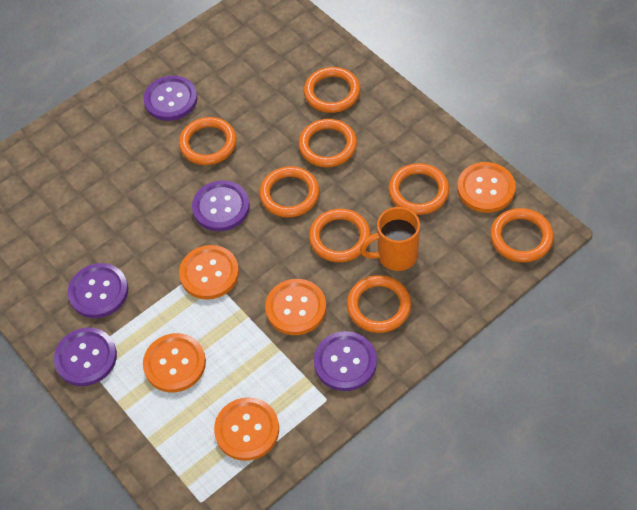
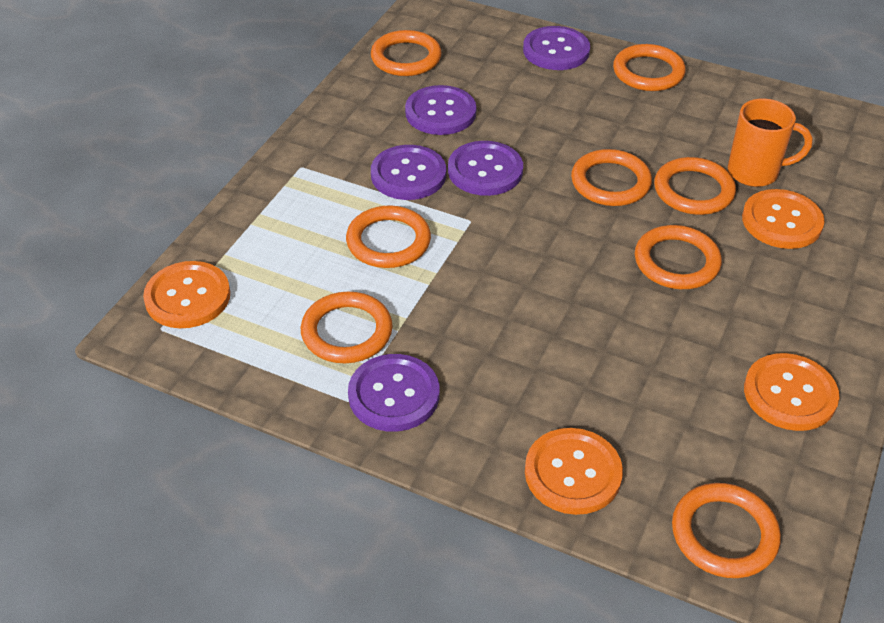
orange button: 5 -> 4

